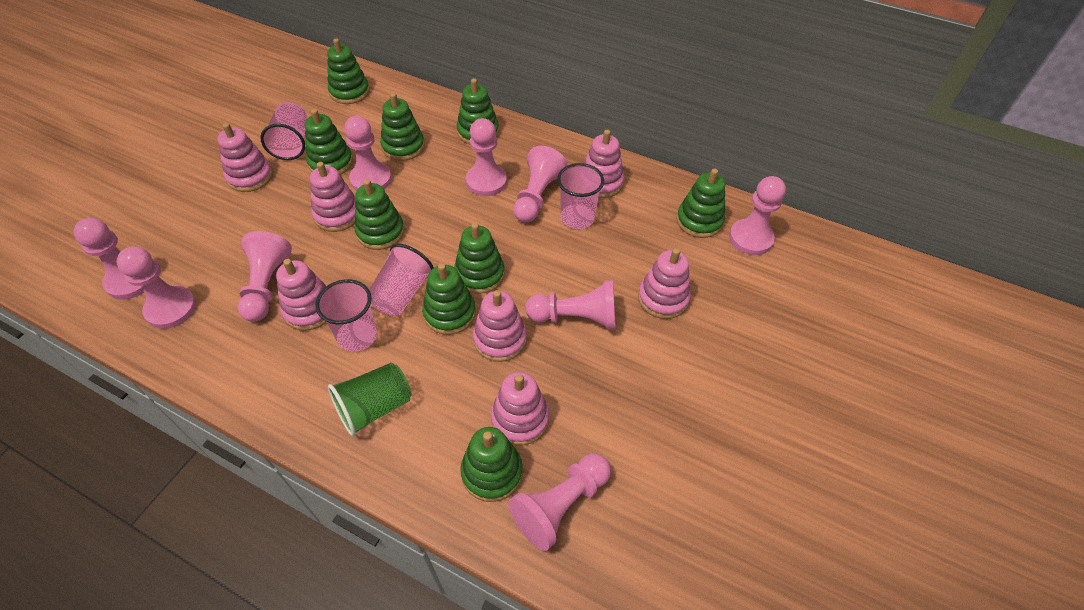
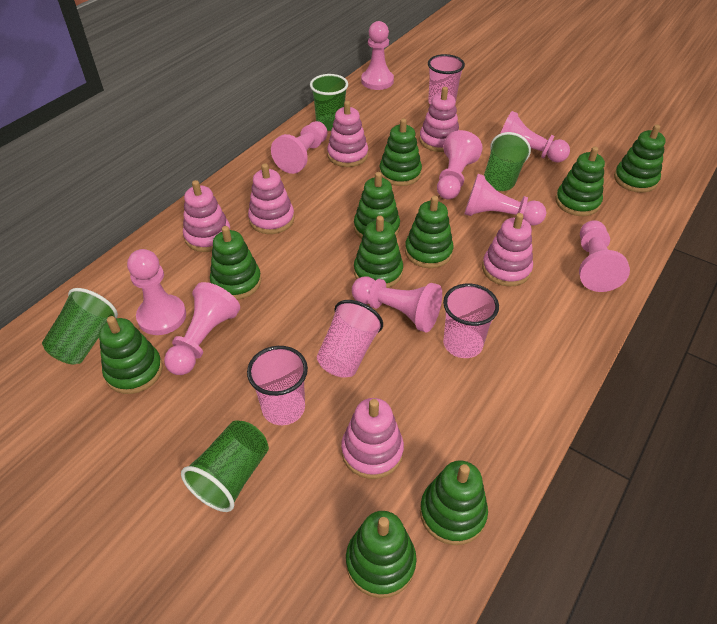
green cup: 1 -> 4
green stacking toy: 9 -> 10
pink stacking toy: 7 -> 6

